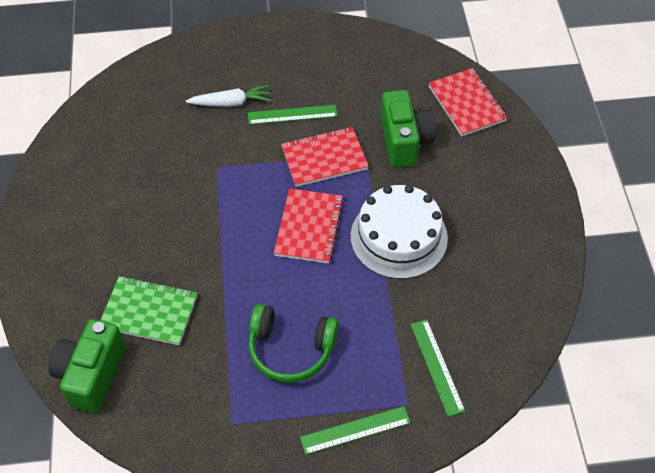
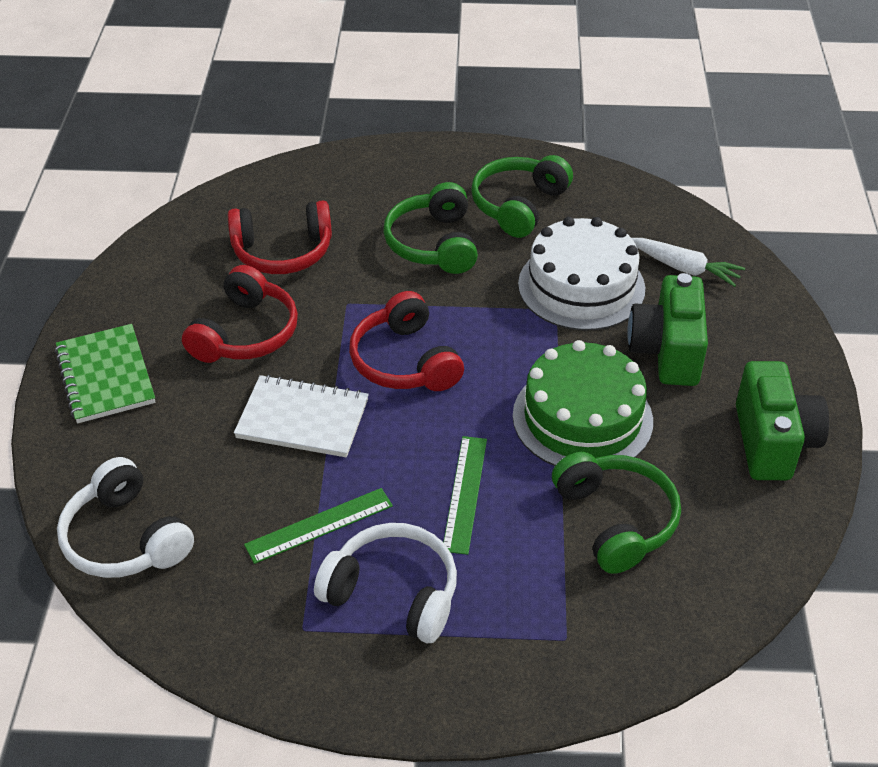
green cake: 0 -> 1
green headphones: 1 -> 3
green ruler: 3 -> 2
red headphones: 0 -> 3
red notebook: 3 -> 0
white headphones: 0 -> 2
white notebook: 0 -> 1

